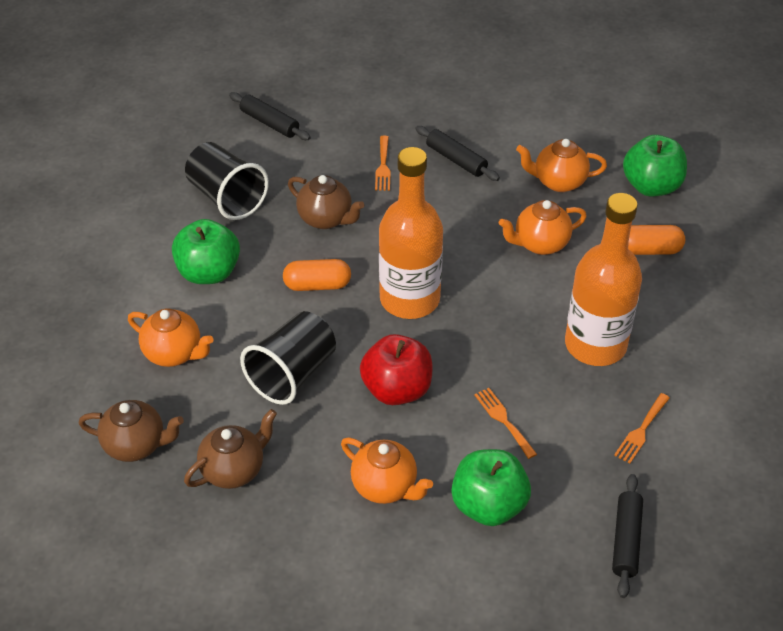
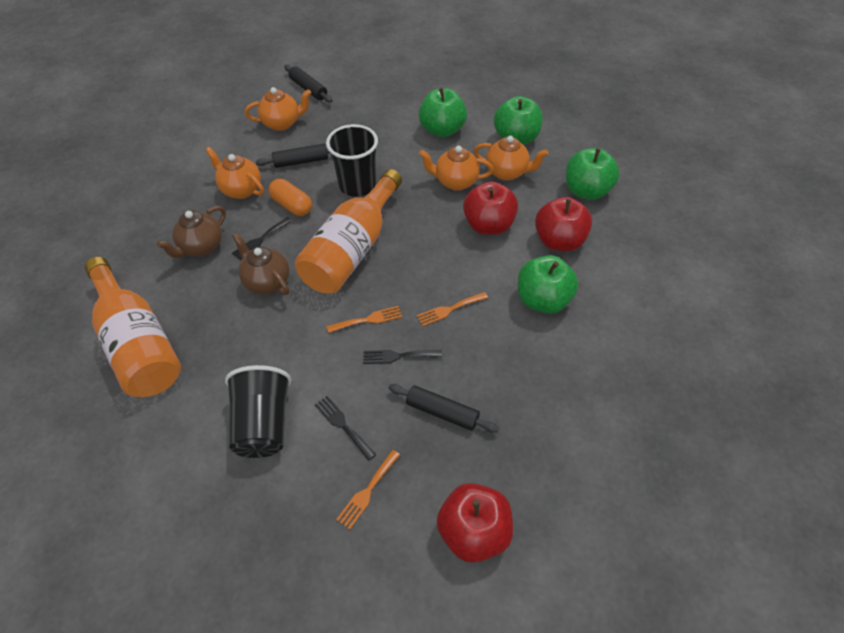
black fork: 0 -> 3
brown teapot: 3 -> 2
green apple: 3 -> 4
orange capsule: 2 -> 1
red apple: 1 -> 3

